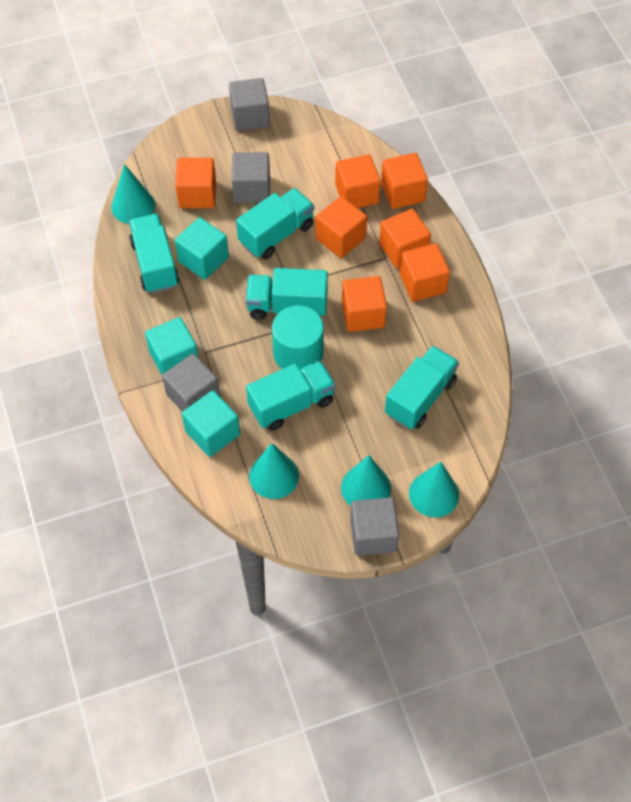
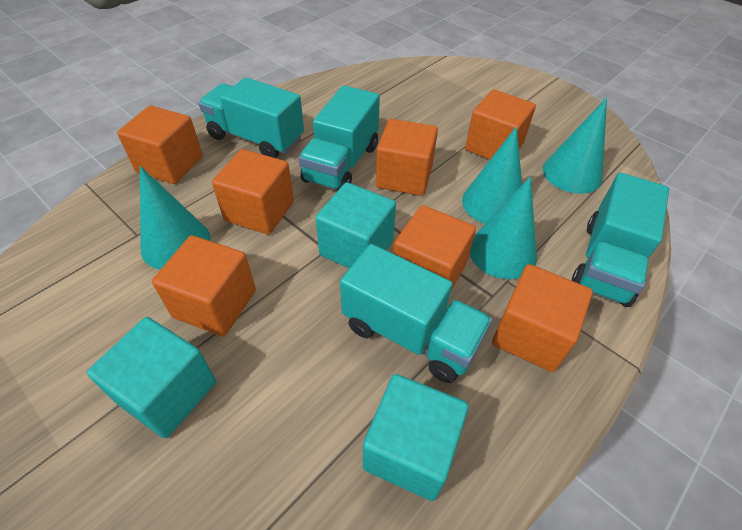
grey cube: 4 -> 0
turquoise cylinder: 1 -> 0
turquoise truck: 5 -> 4

